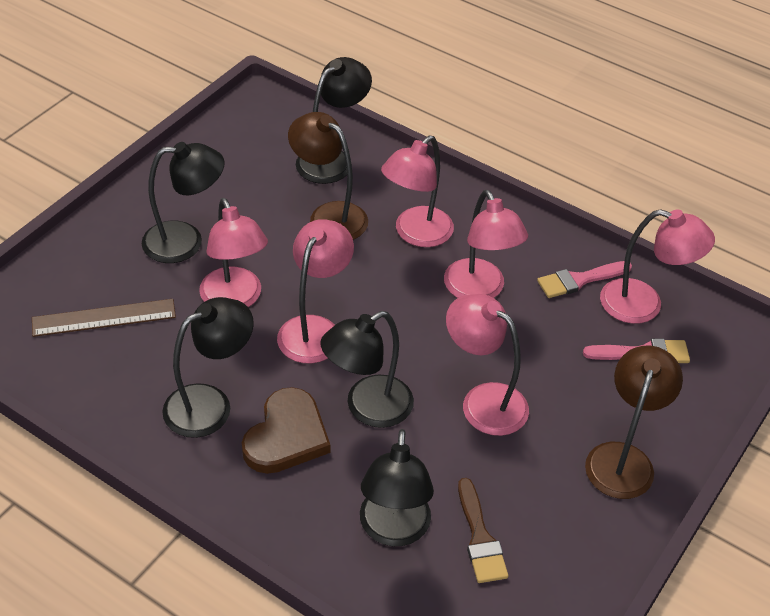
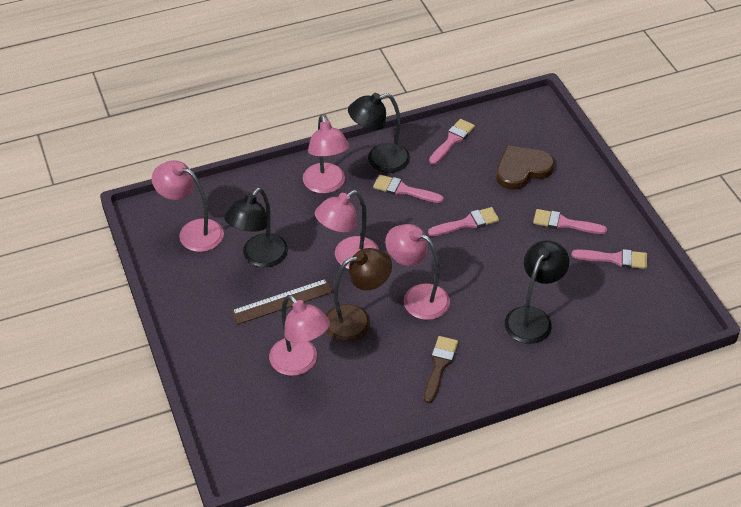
black lamp: 5 -> 3
brown lamp: 2 -> 1
pink brush: 2 -> 5
pink lamp: 6 -> 5

